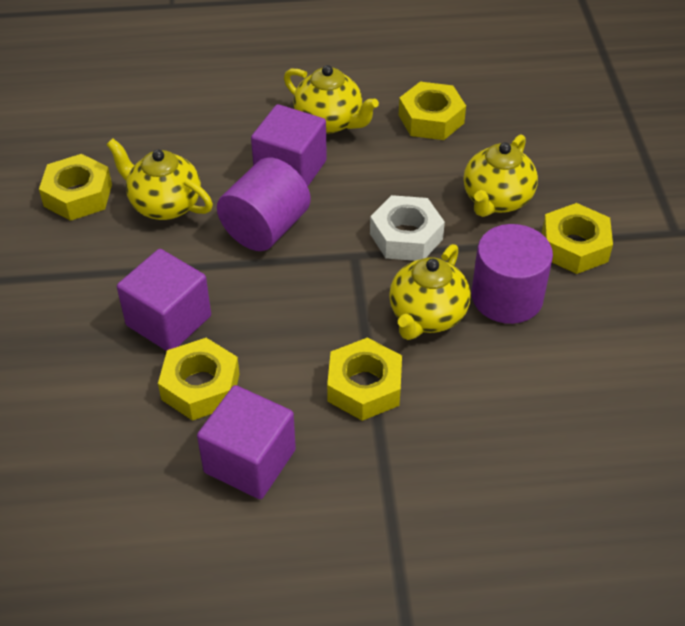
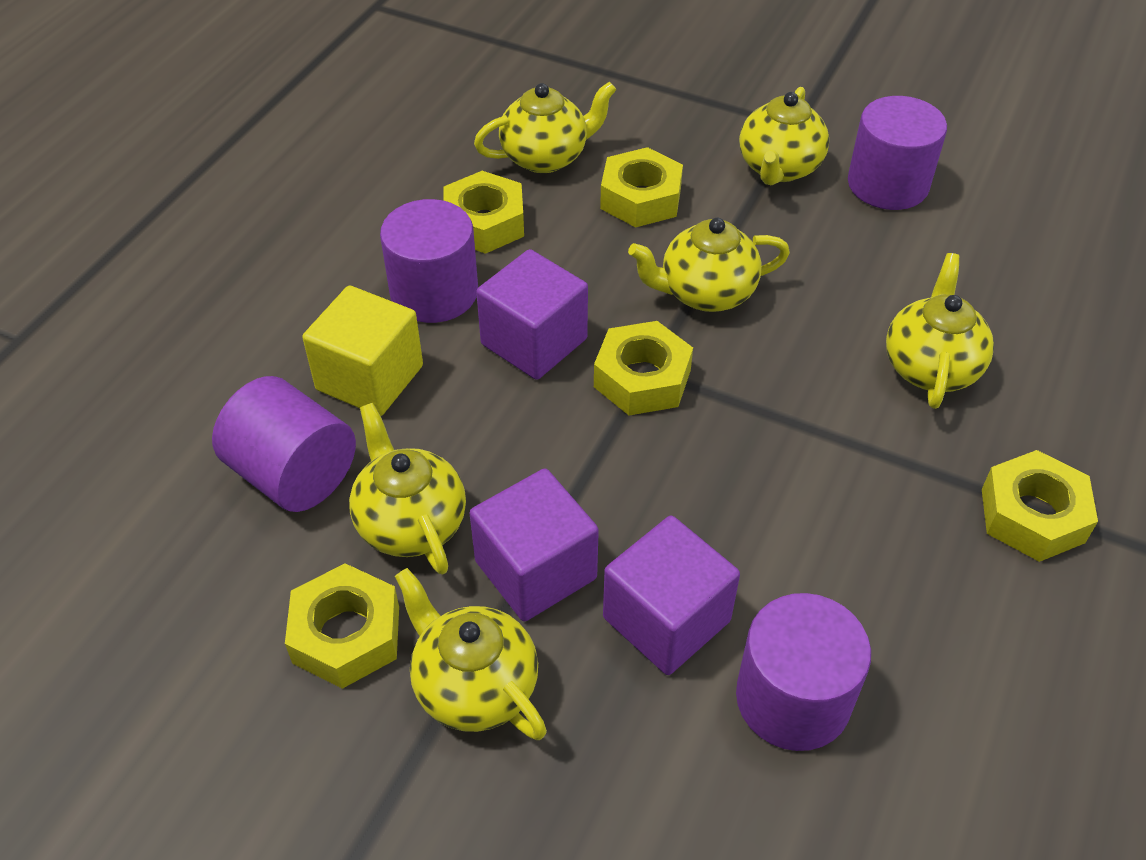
purple cylinder: 2 -> 4
white nut: 1 -> 0
yellow cube: 0 -> 1
yellow teapot: 4 -> 6

